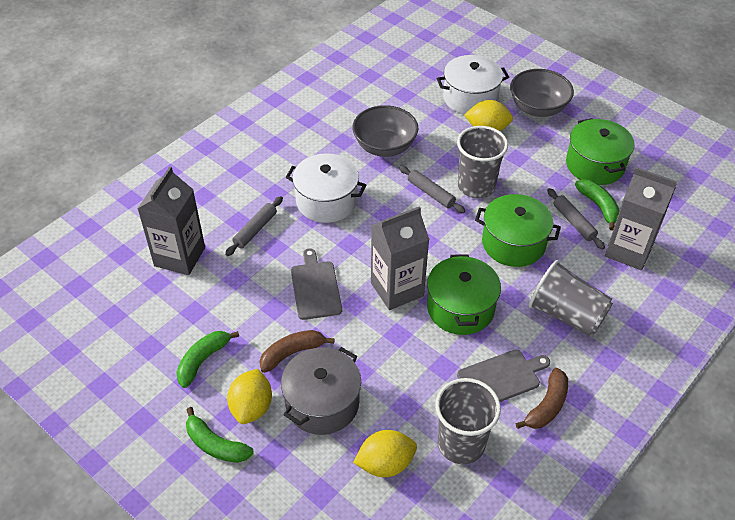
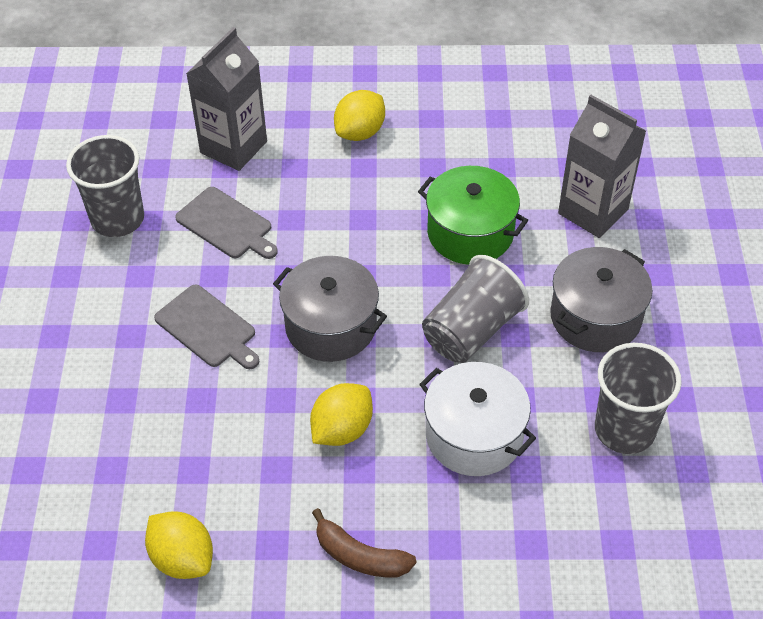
brown banana: 2 -> 1
green banana: 3 -> 0
green pot: 3 -> 1
grey bowl: 2 -> 0
grey carton: 3 -> 2
grey pot: 1 -> 2
grey rolling pin: 3 -> 0
white pot: 2 -> 1

